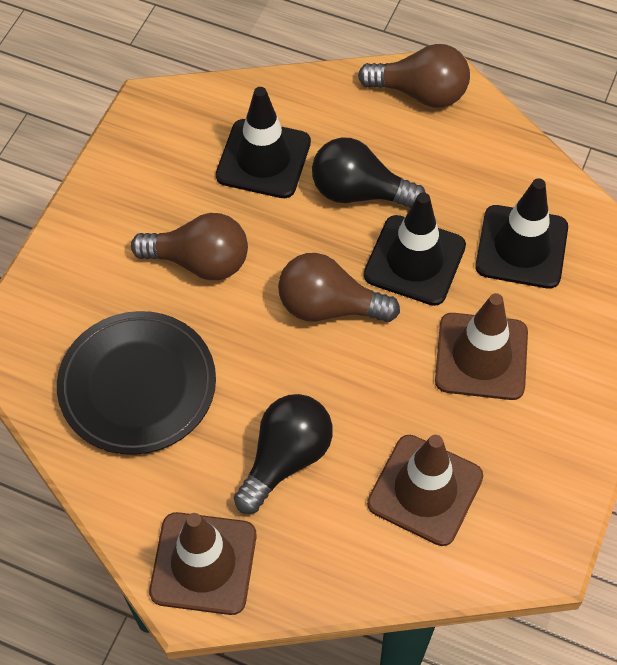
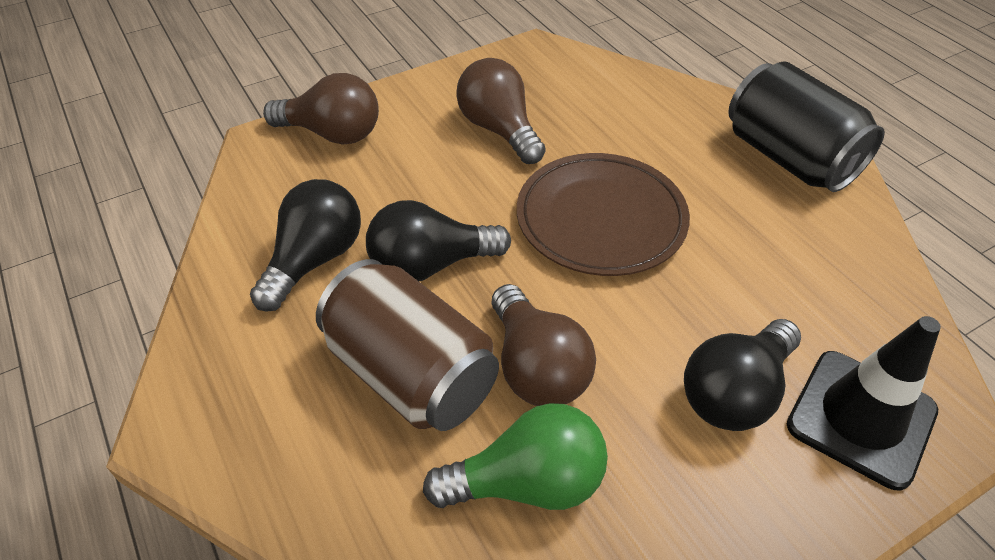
black can: 0 -> 1
black light bulb: 2 -> 3
black plate: 1 -> 0
black traffic cone: 3 -> 1
brown can: 0 -> 1
brown plate: 0 -> 1
brown traffic cone: 3 -> 0
green light bulb: 0 -> 1

